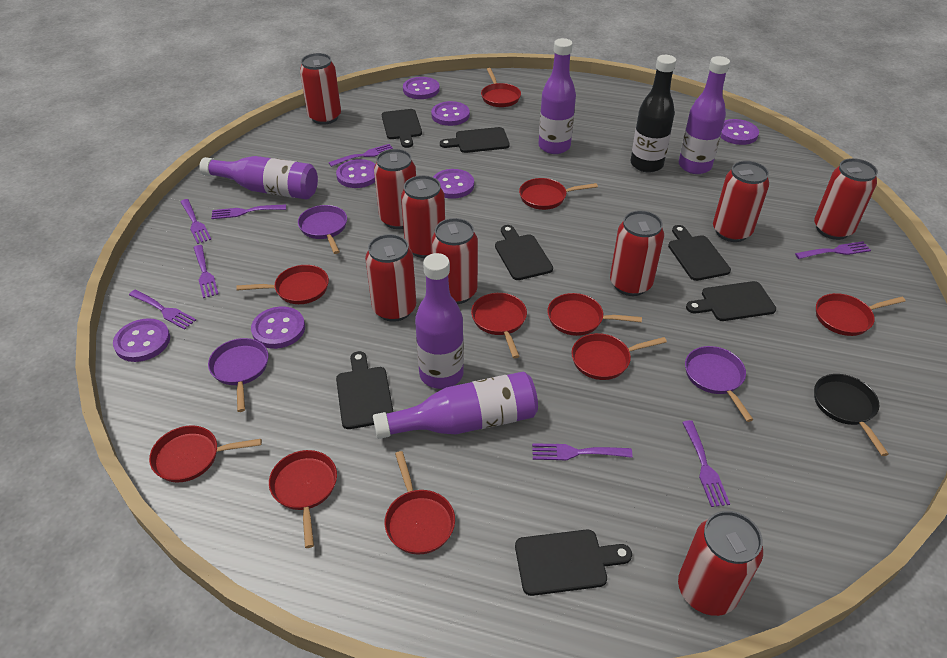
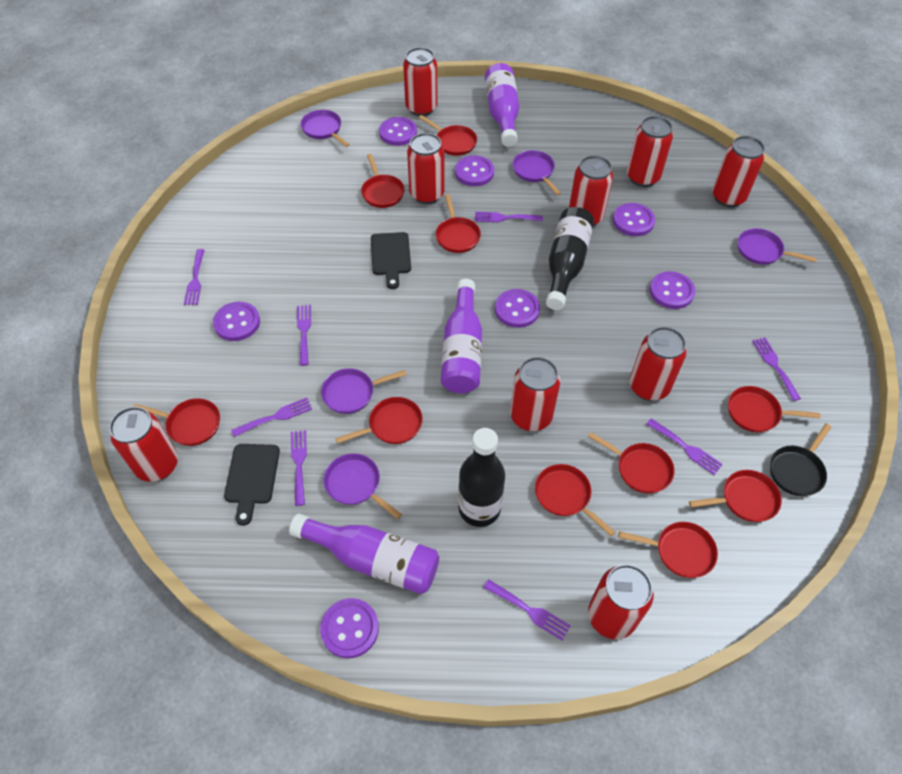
black bottle: 1 -> 2
black cutting board: 7 -> 2
purple bottle: 5 -> 3
purple pan: 3 -> 5

